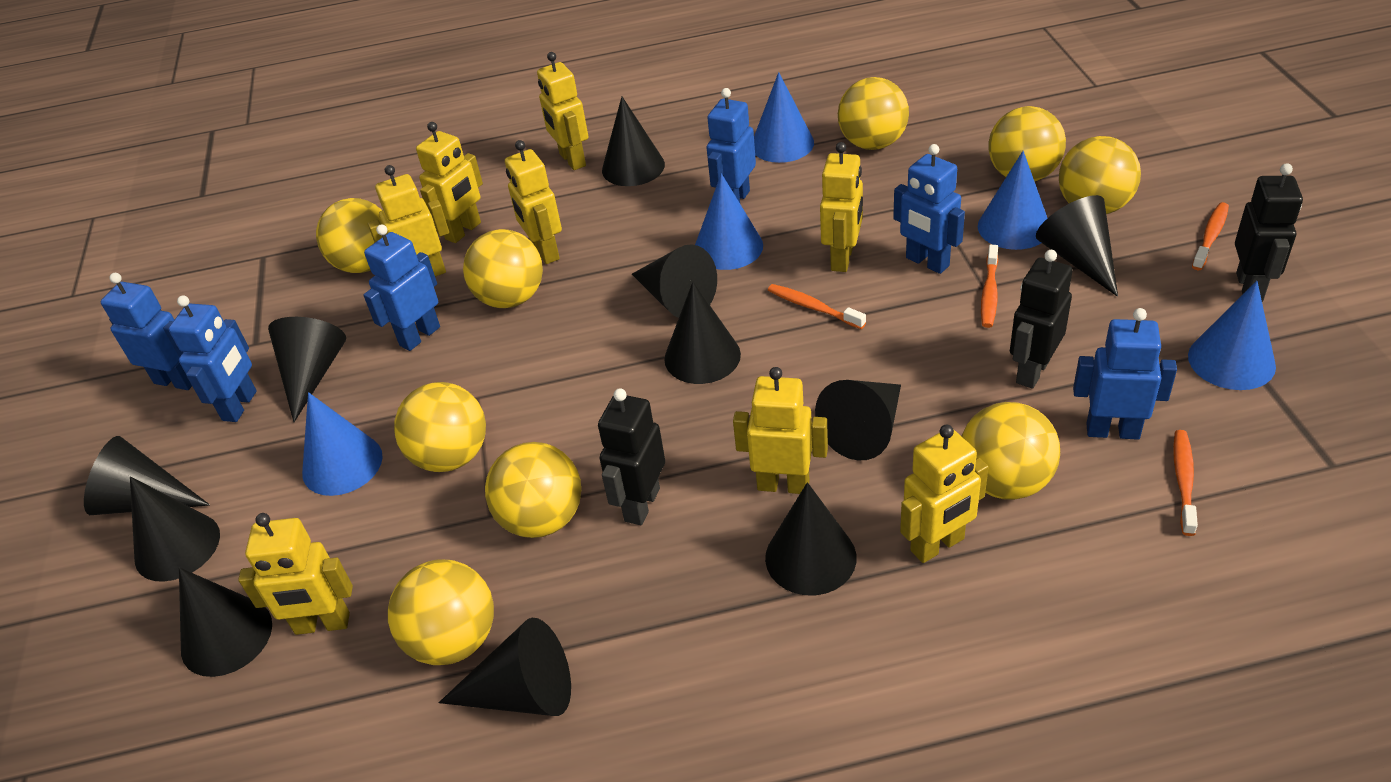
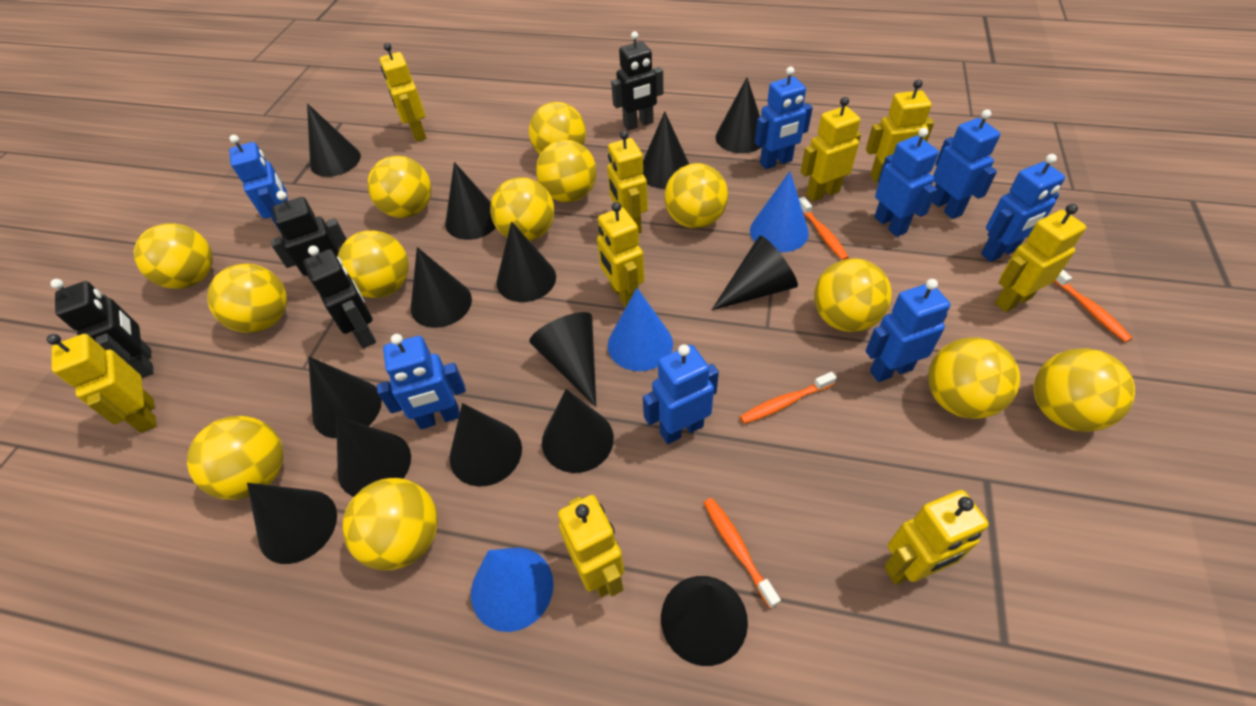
black cone: 11 -> 14
black robot: 3 -> 4
blue cone: 5 -> 3
blue robot: 6 -> 8
yellow ball: 9 -> 13
yellow robot: 8 -> 9

